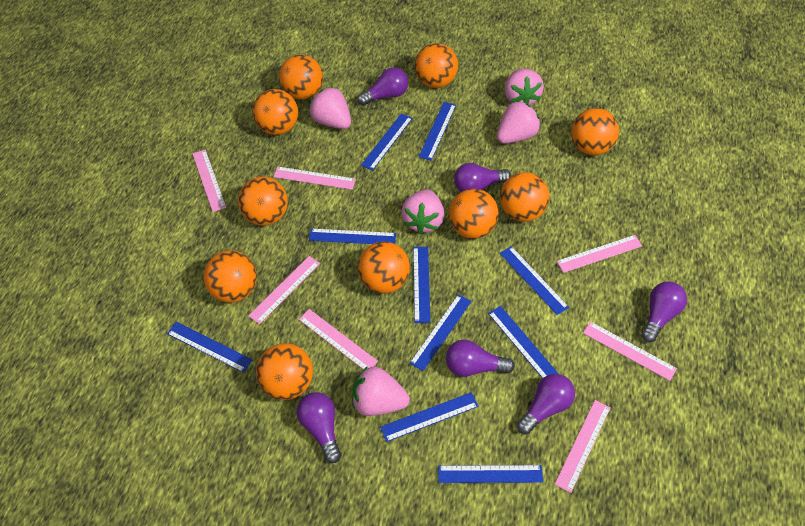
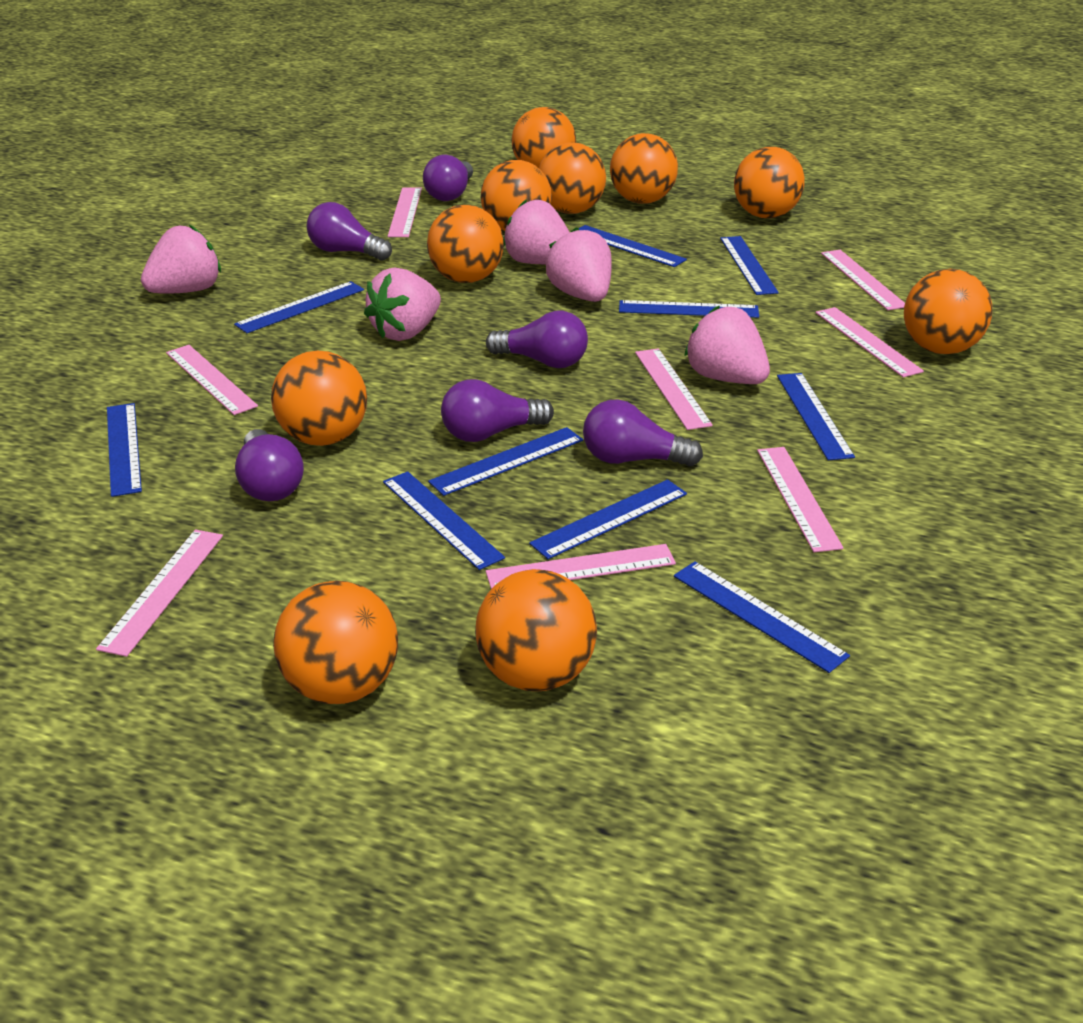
pink ruler: 7 -> 8

